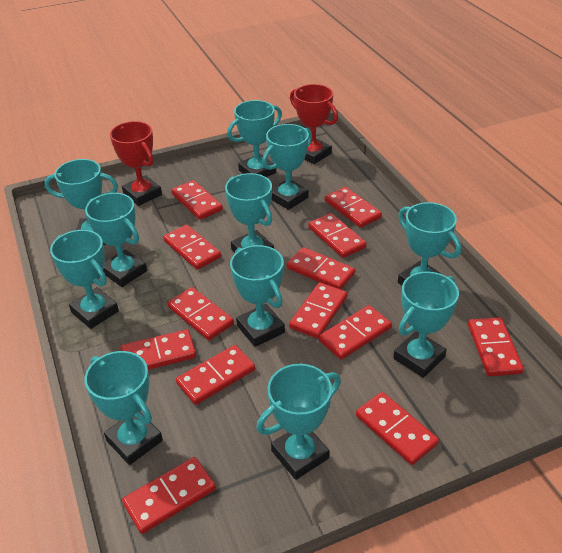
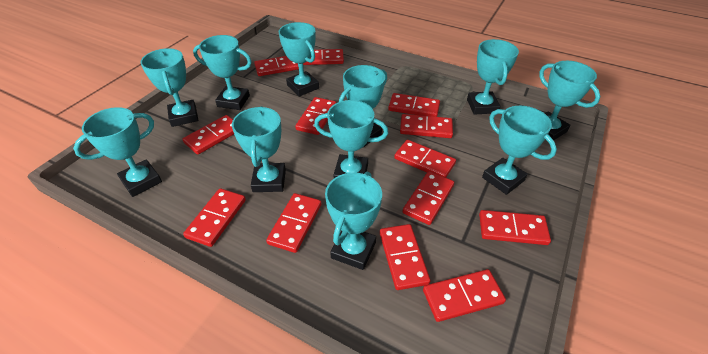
red trophy: 2 -> 0

